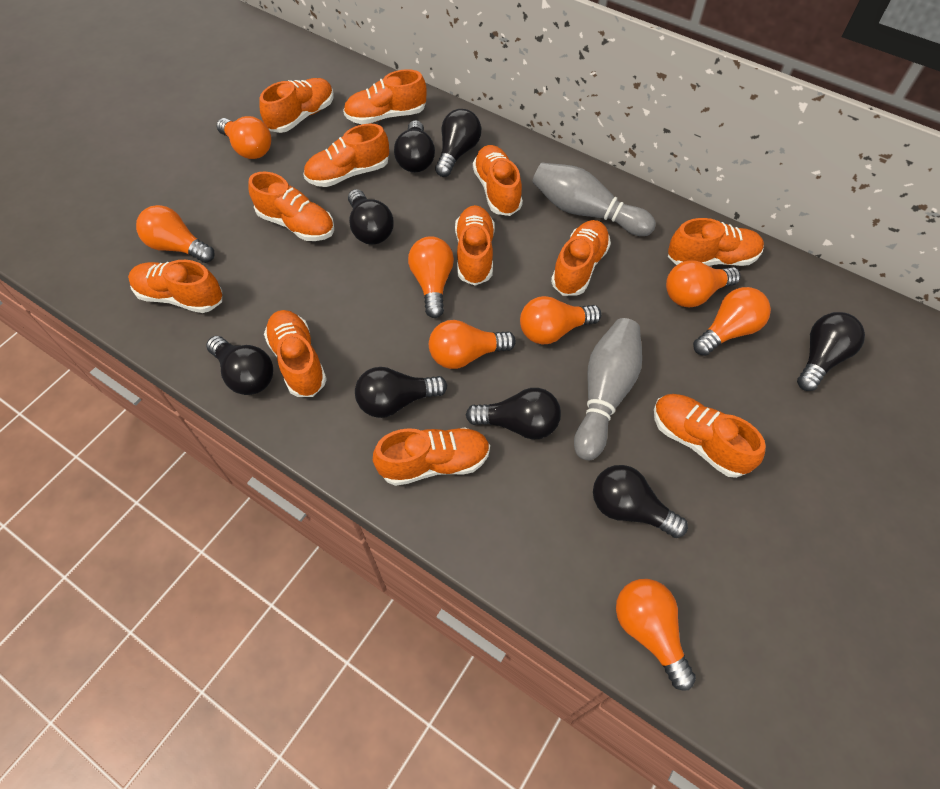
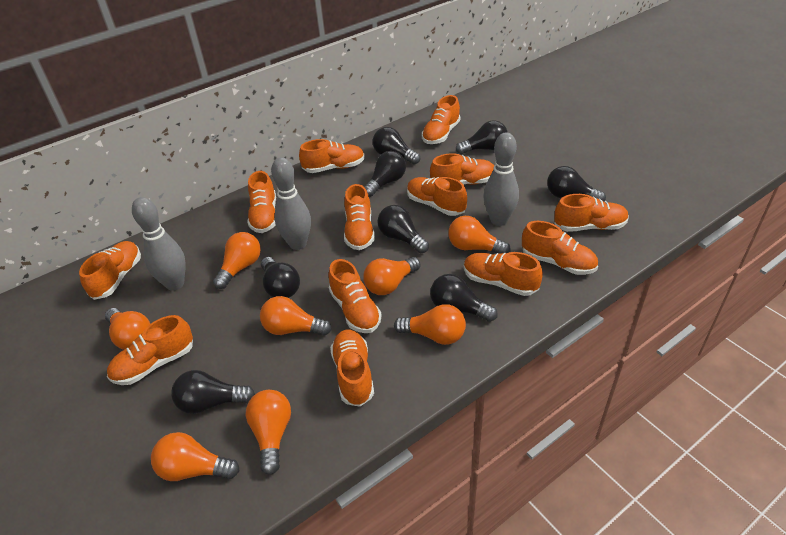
grey bowling pin: 2 -> 3
orange shoe: 12 -> 13

